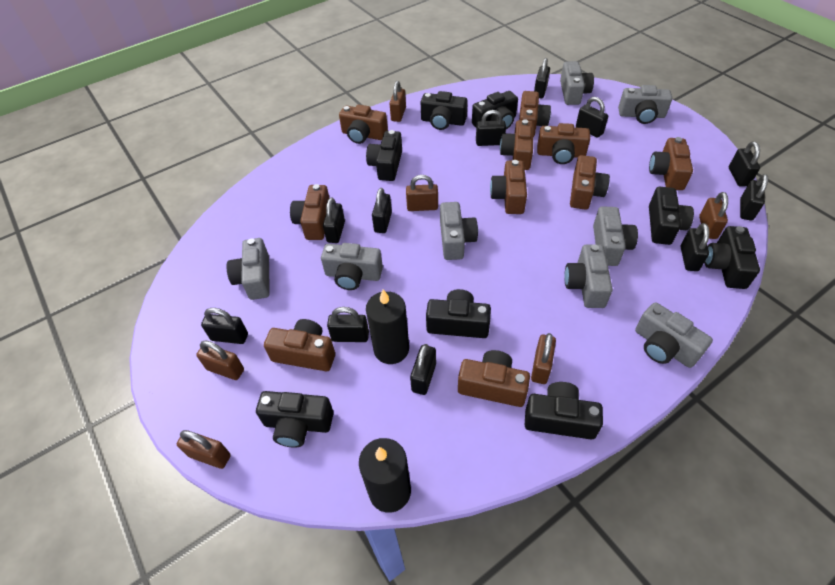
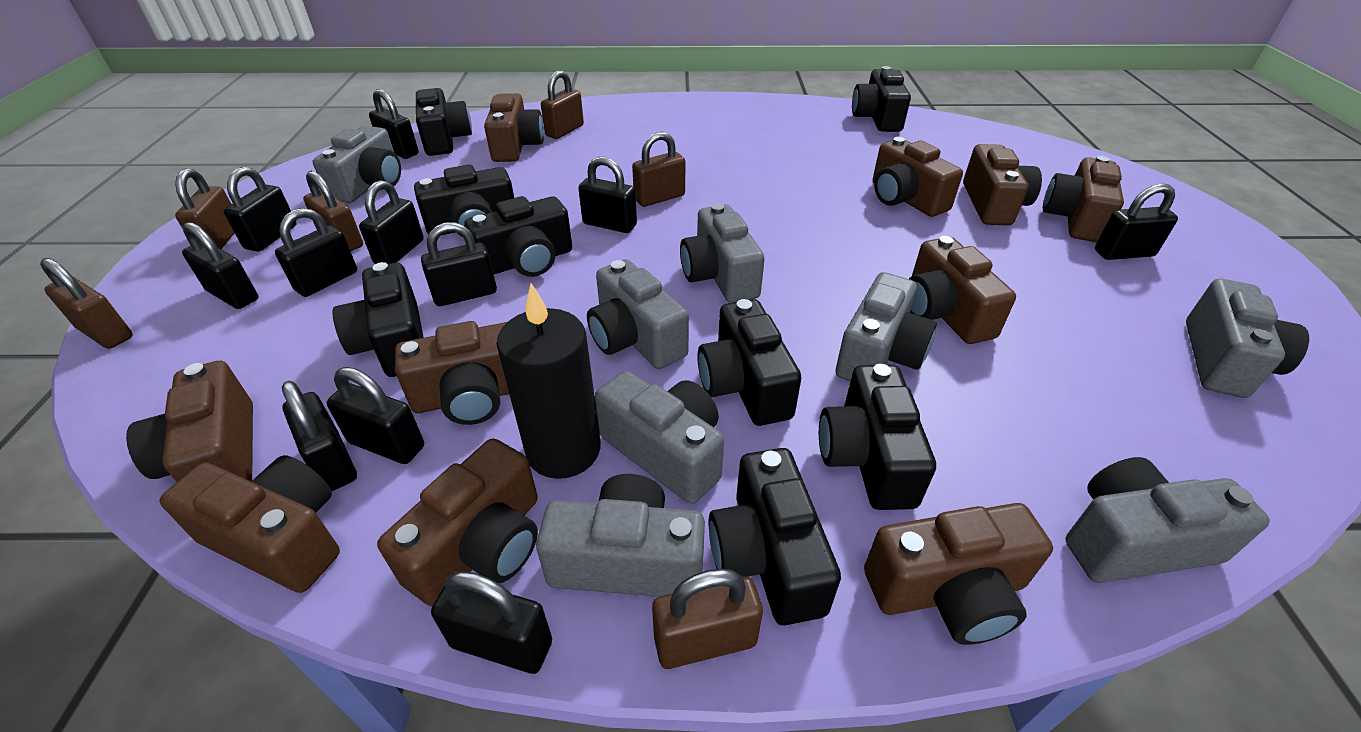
black candle: 2 -> 1

